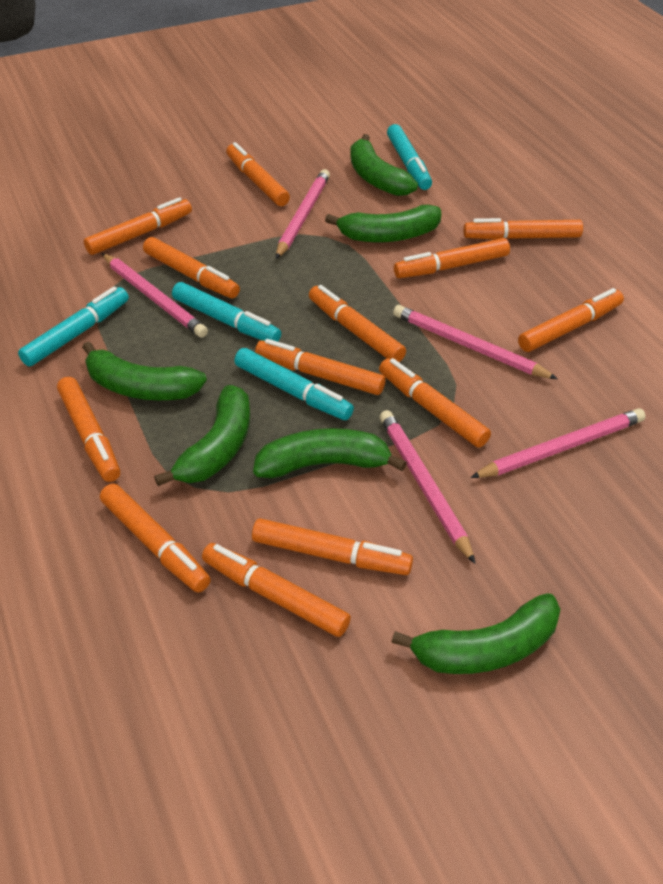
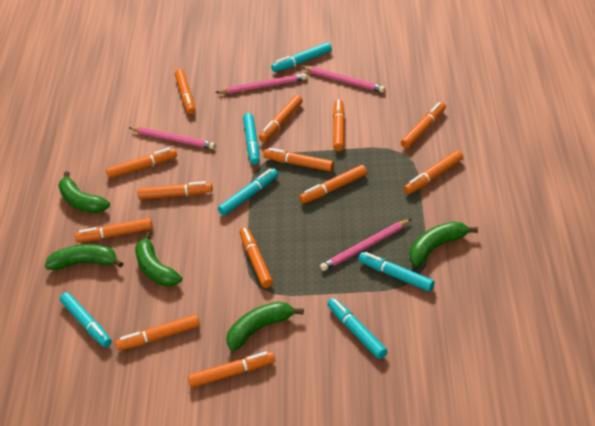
green banana: 6 -> 5
pink pencil: 5 -> 4
turquoise marker: 4 -> 6

